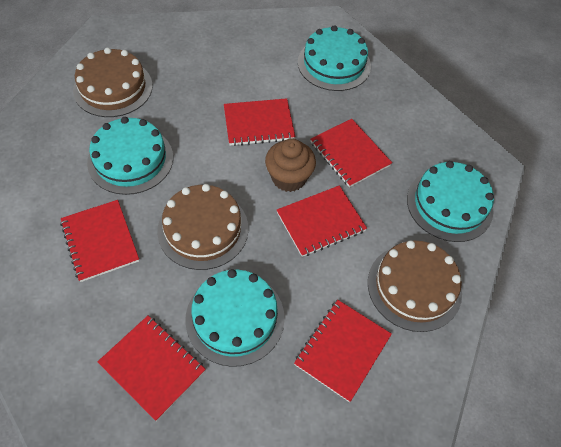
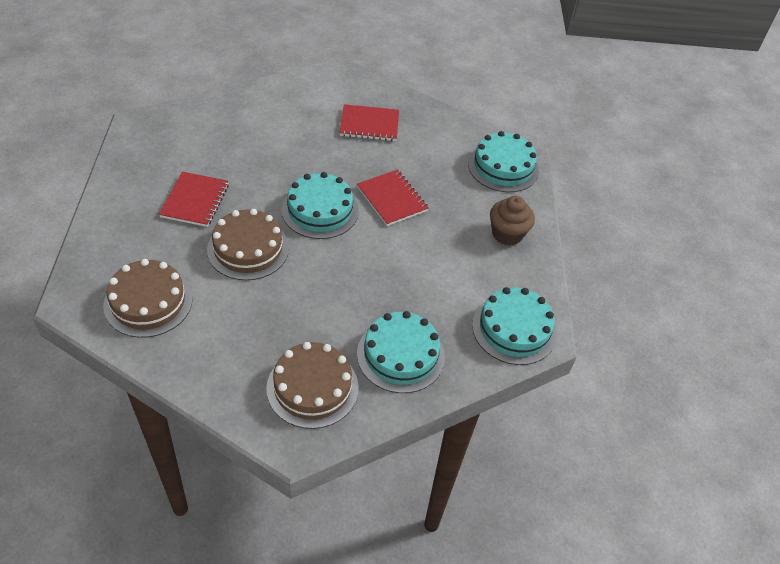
red notebook: 6 -> 3

